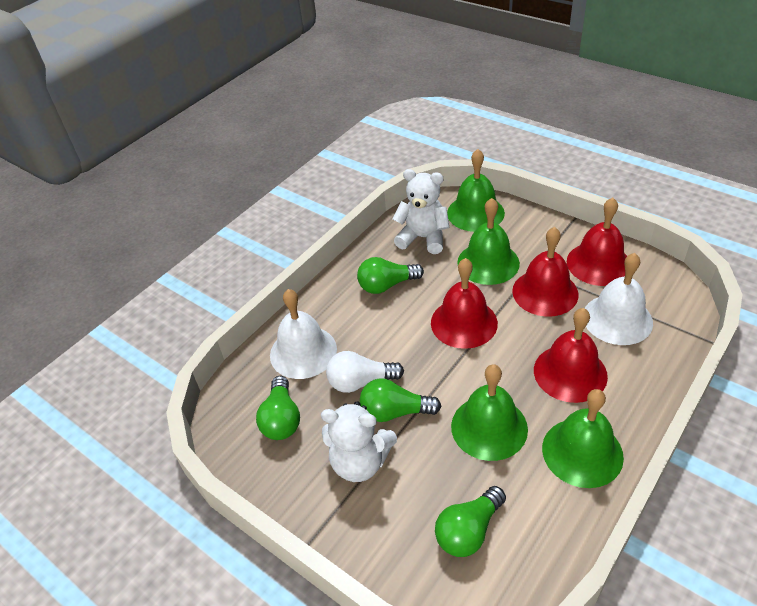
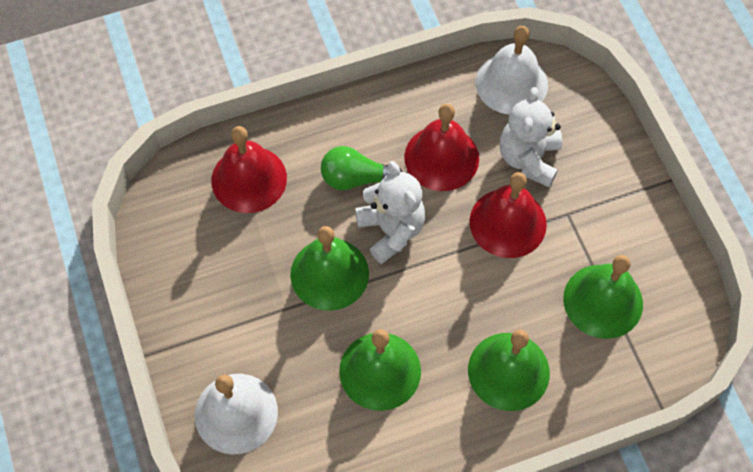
green light bulb: 4 -> 1
red bell: 4 -> 3
white light bulb: 1 -> 0

